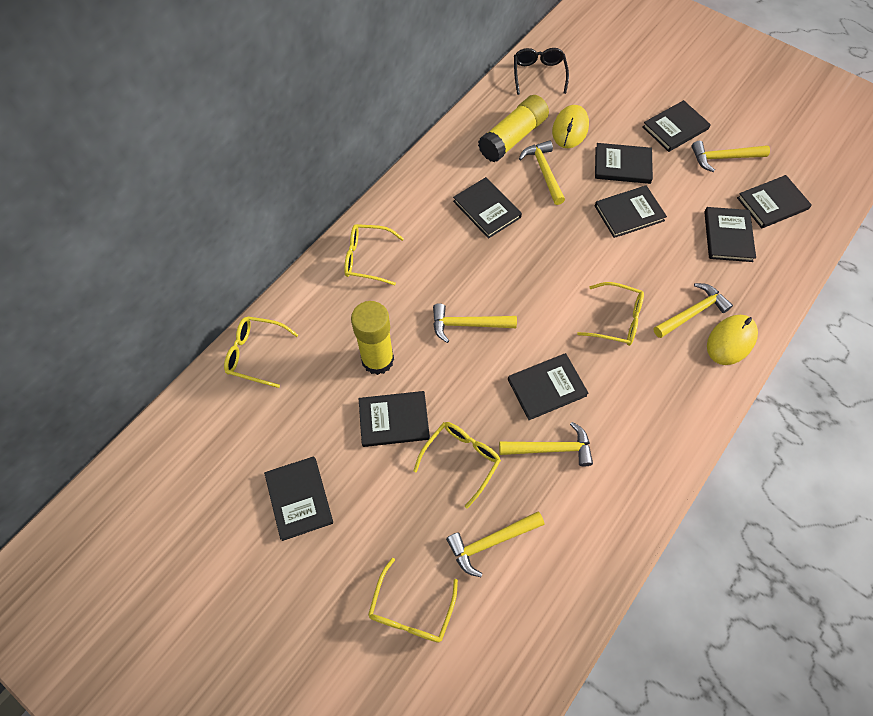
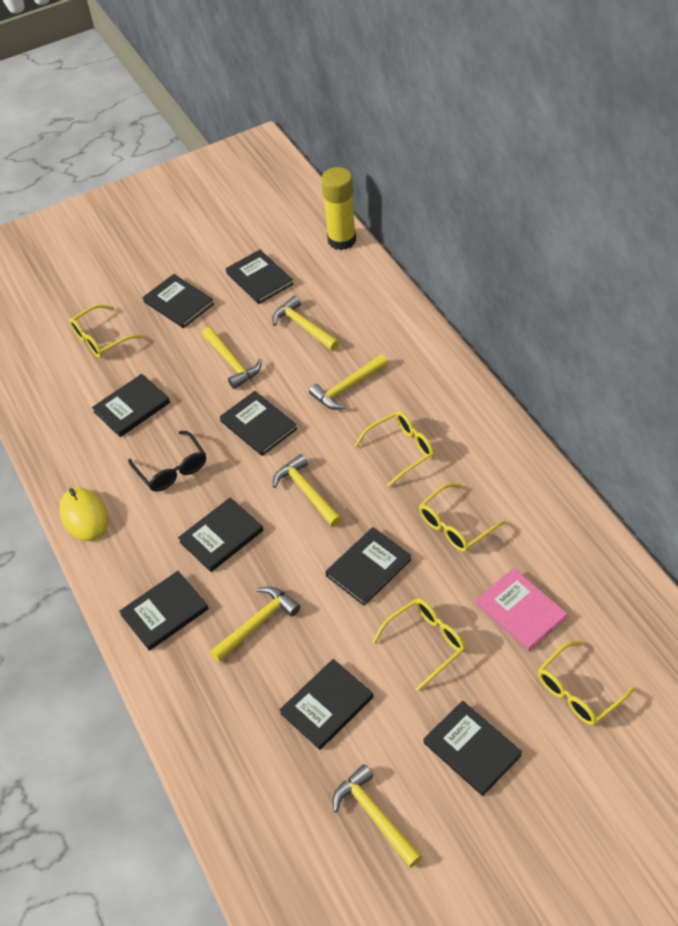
pink book: 0 -> 1
yellow glue stick: 2 -> 1
yellow mouse: 2 -> 1

